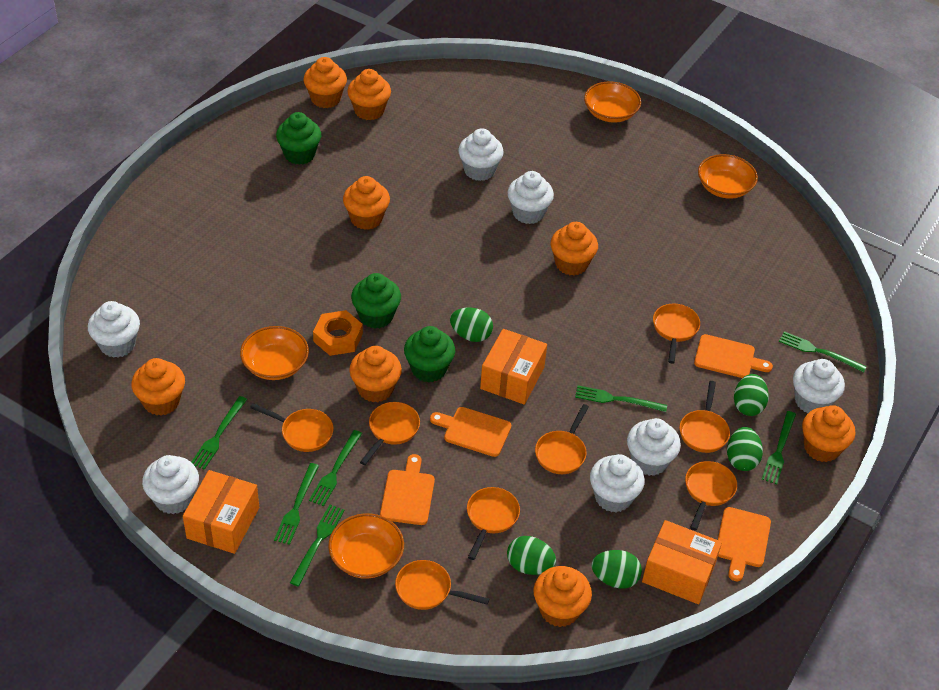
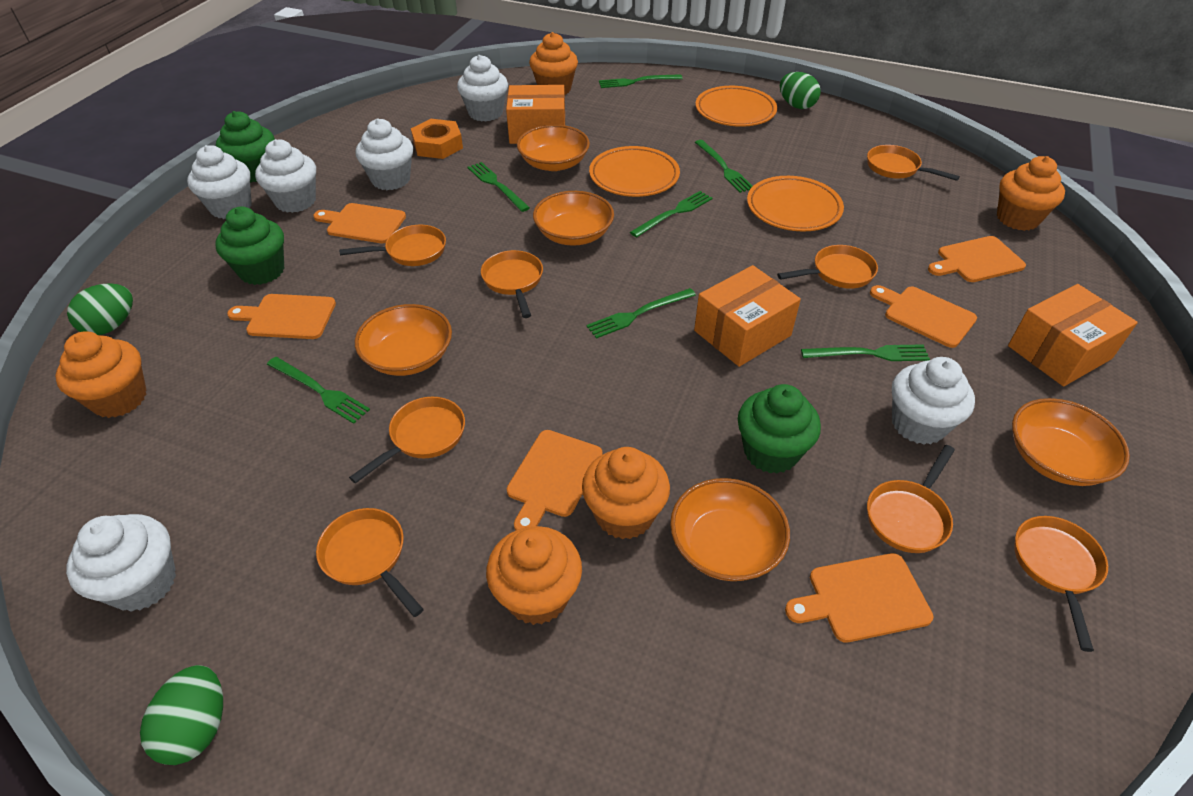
green egg: 5 -> 3
orange bowl: 4 -> 5
orange cupcake: 8 -> 5
orange cutting board: 4 -> 6
orange plate: 0 -> 3
white cupcake: 7 -> 6

